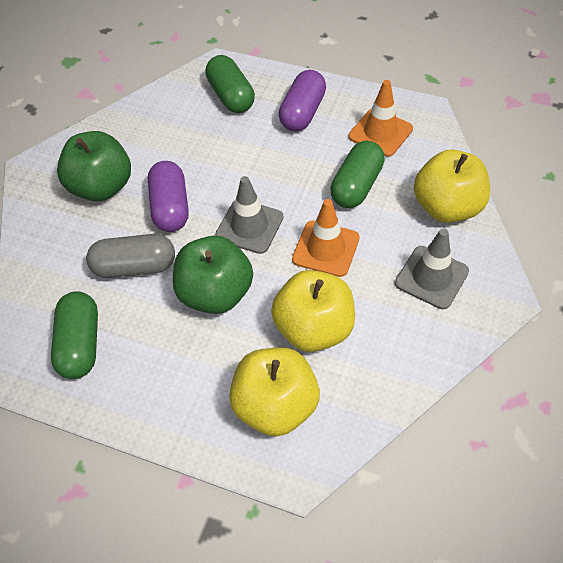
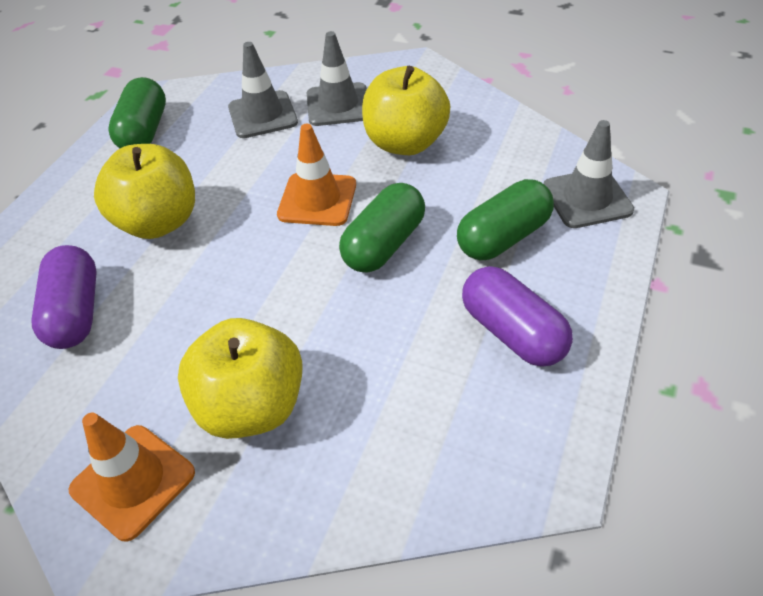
green apple: 2 -> 0
grey capsule: 1 -> 0
grey traffic cone: 2 -> 3

